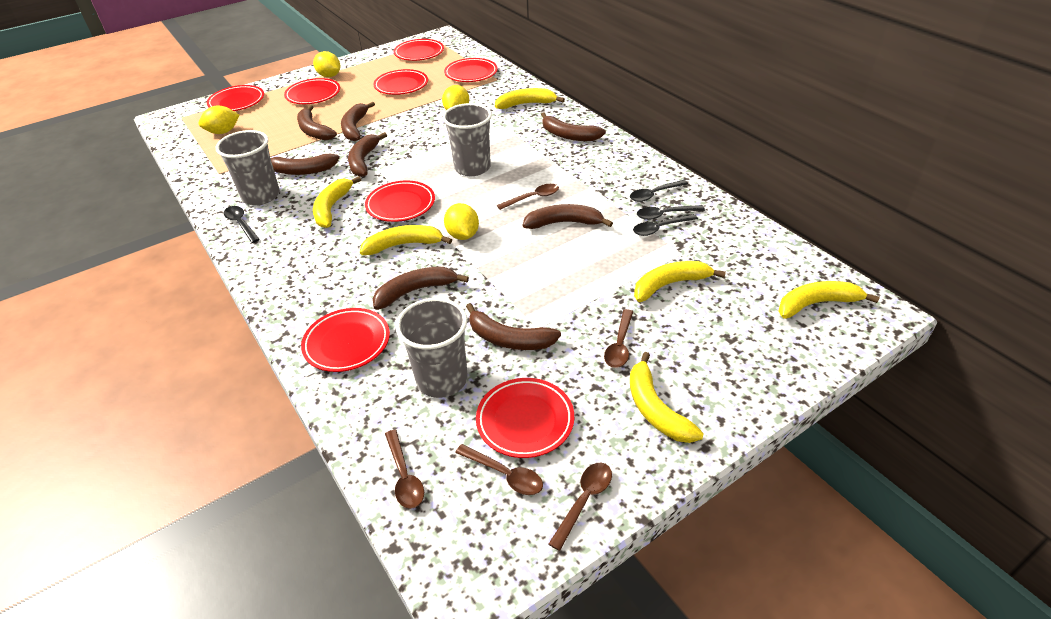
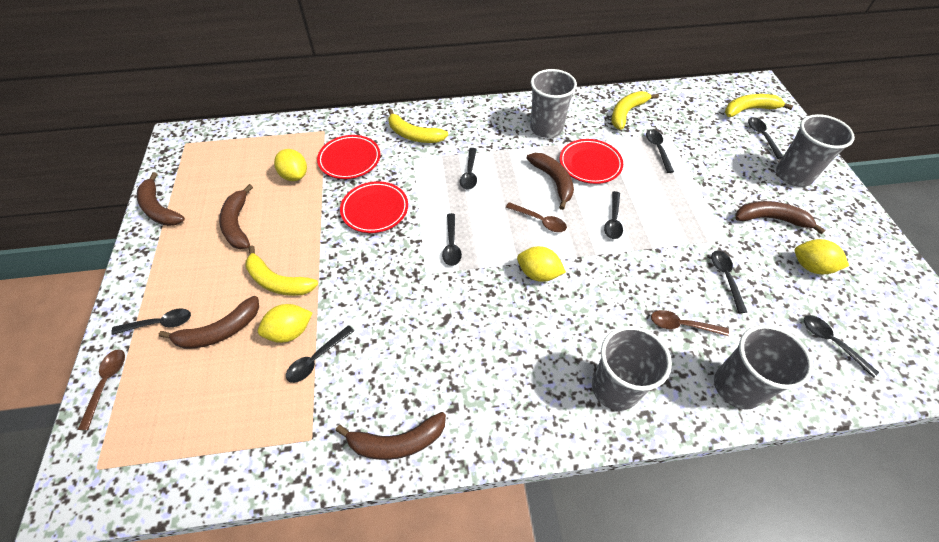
black spoon: 4 -> 9
brown banana: 8 -> 6
brown spoon: 5 -> 3
grey cup: 3 -> 4
red plate: 8 -> 3
yellow banana: 6 -> 4

